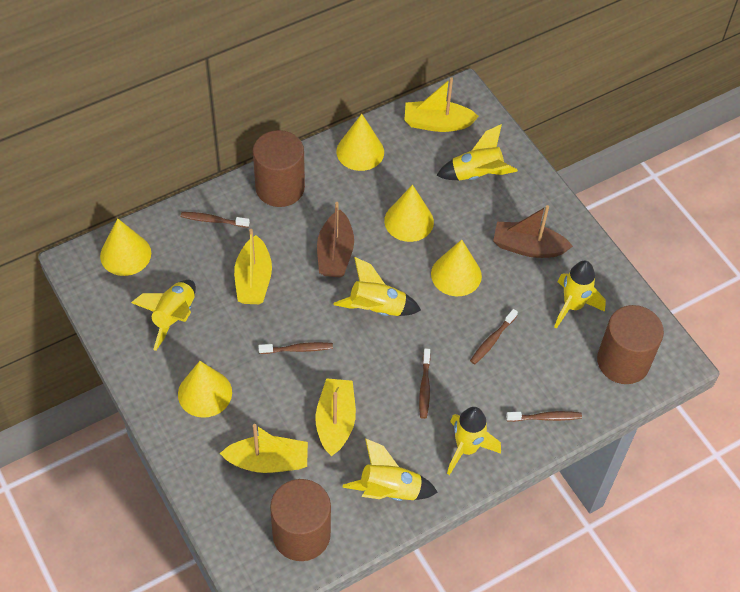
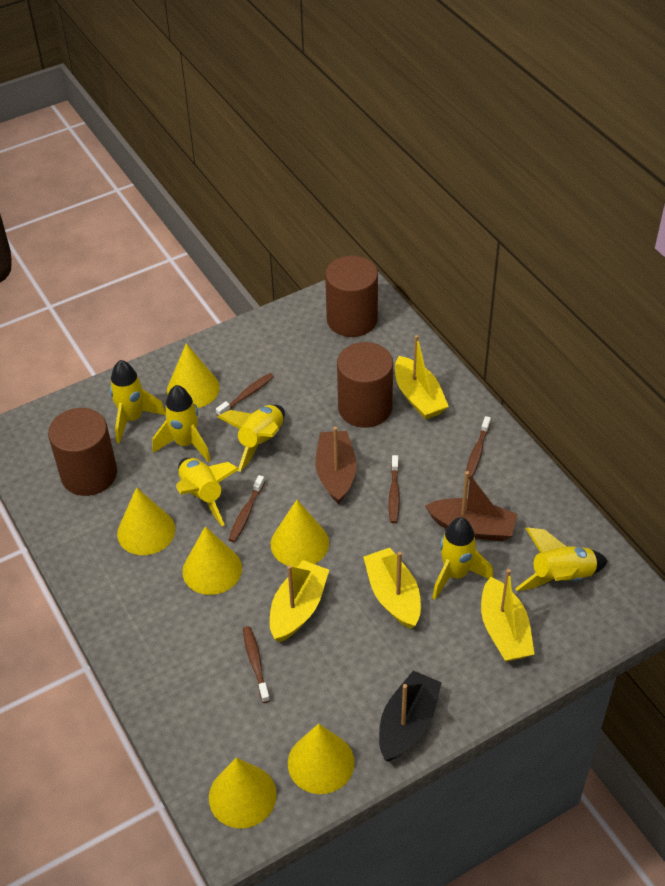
black boat: 0 -> 1
yellow cone: 5 -> 6

